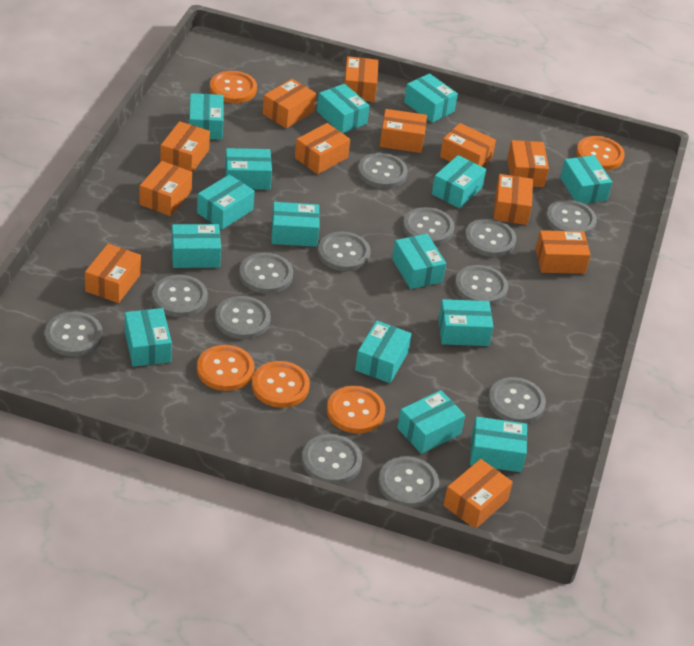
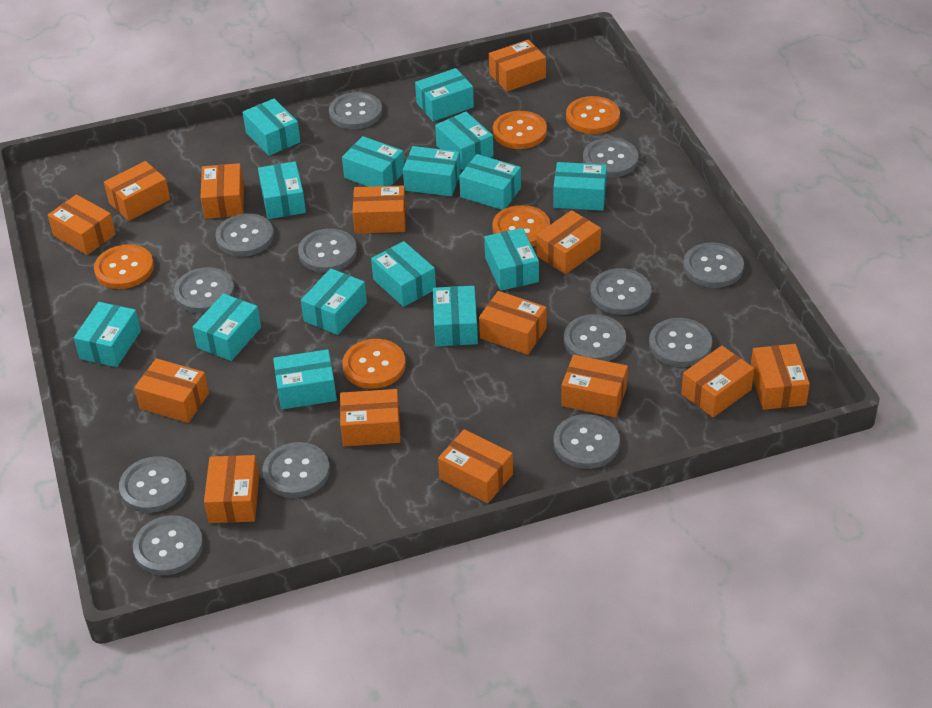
orange box: 12 -> 14

